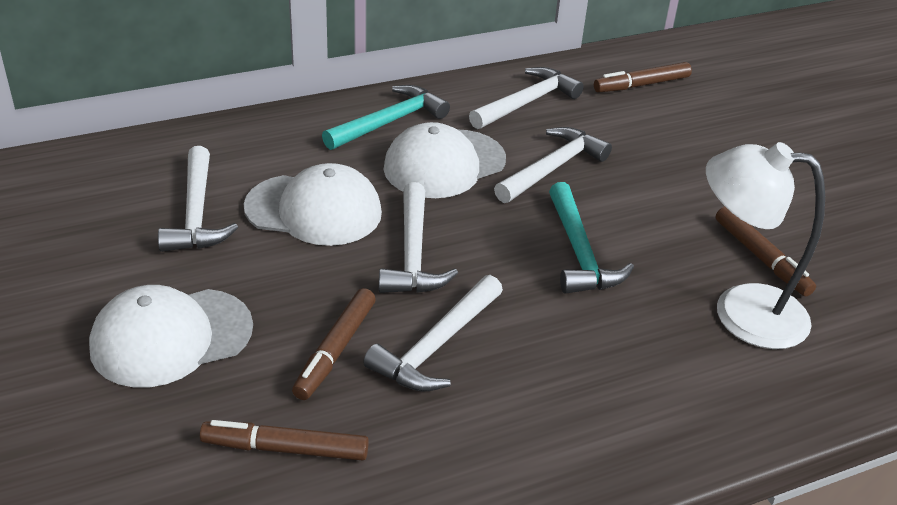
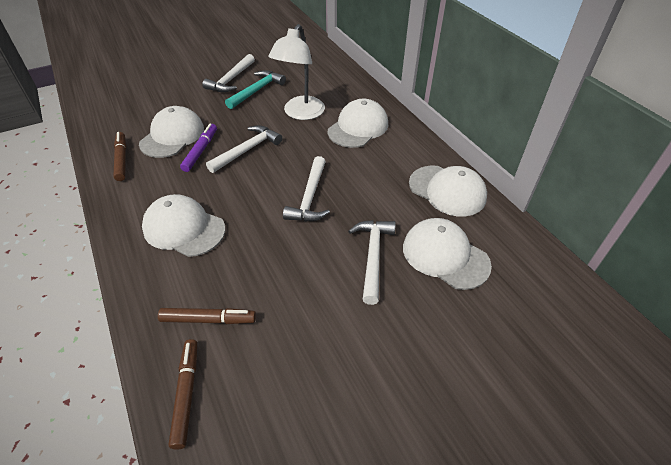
brown marker: 4 -> 3
purple marker: 0 -> 1
turquoise hammer: 2 -> 1
white cap: 3 -> 5
white hammer: 5 -> 4

